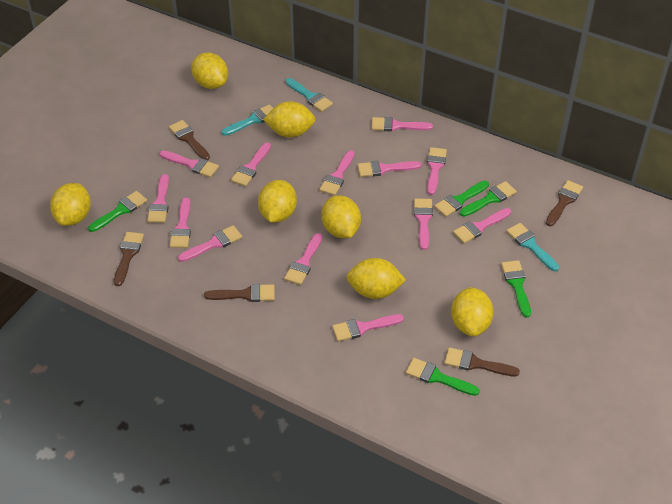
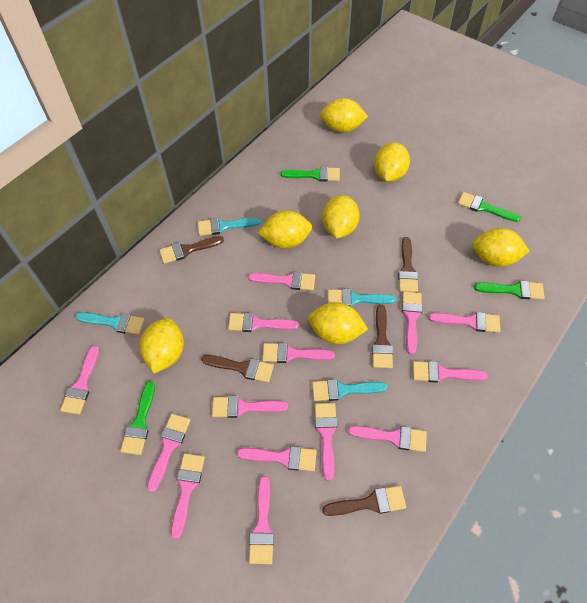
green brush: 5 -> 4
pink brush: 13 -> 14
turquoise brush: 3 -> 4

